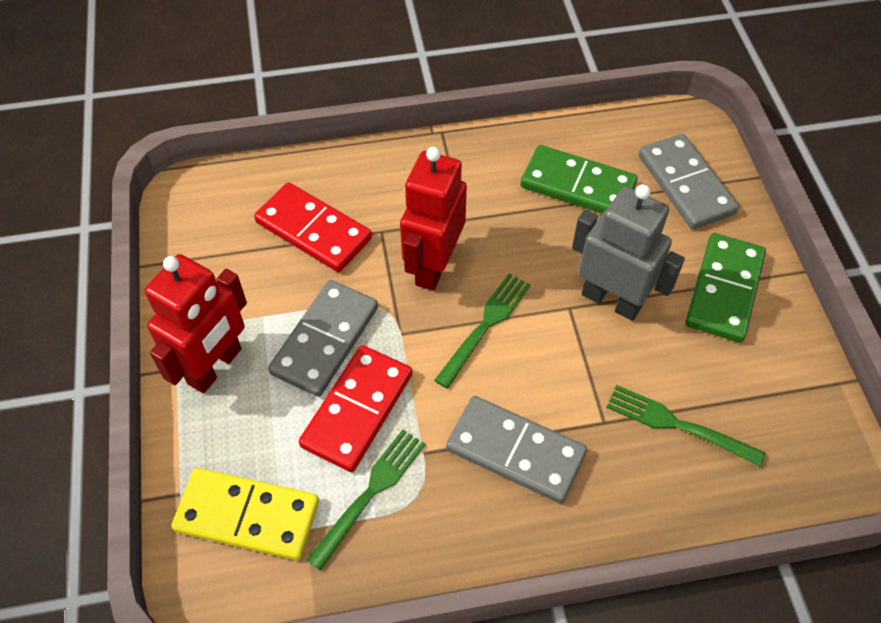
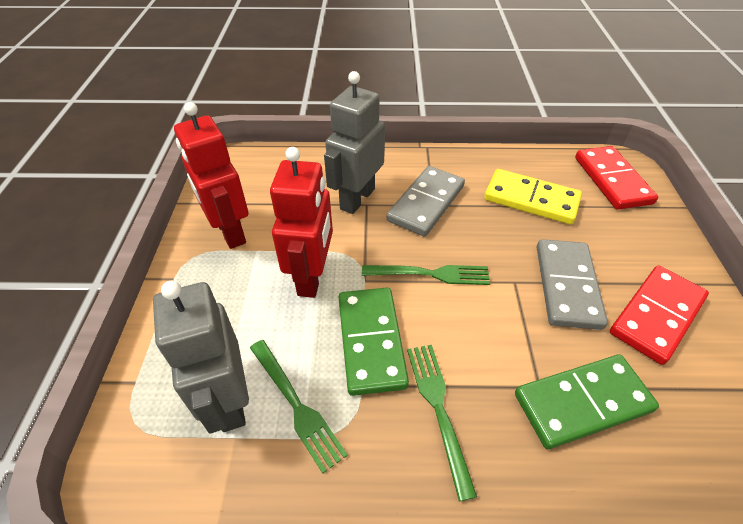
grey domino: 3 -> 2
grey robot: 1 -> 2

